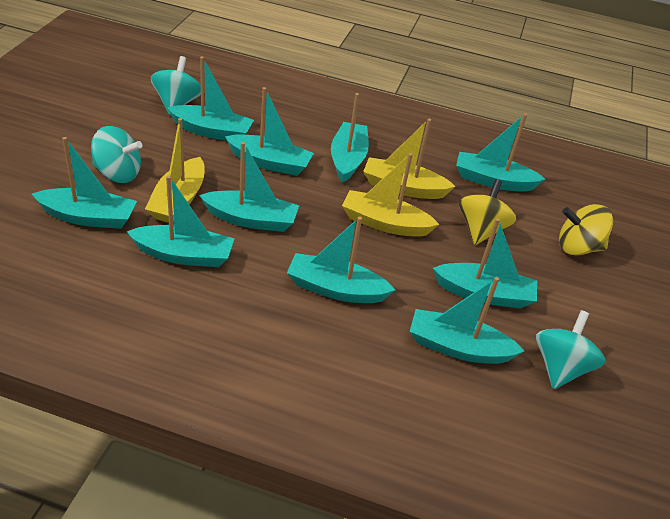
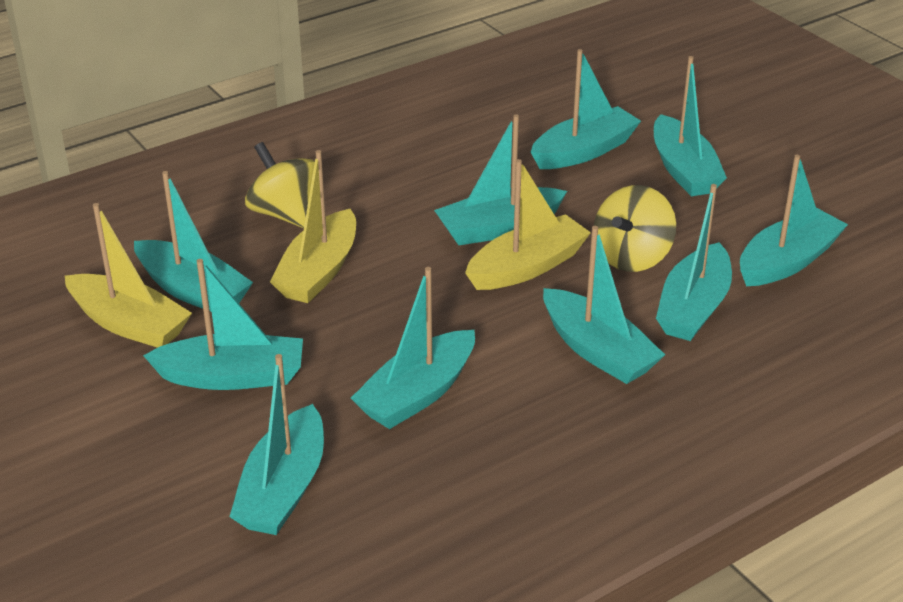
turquoise spinning top: 3 -> 0

